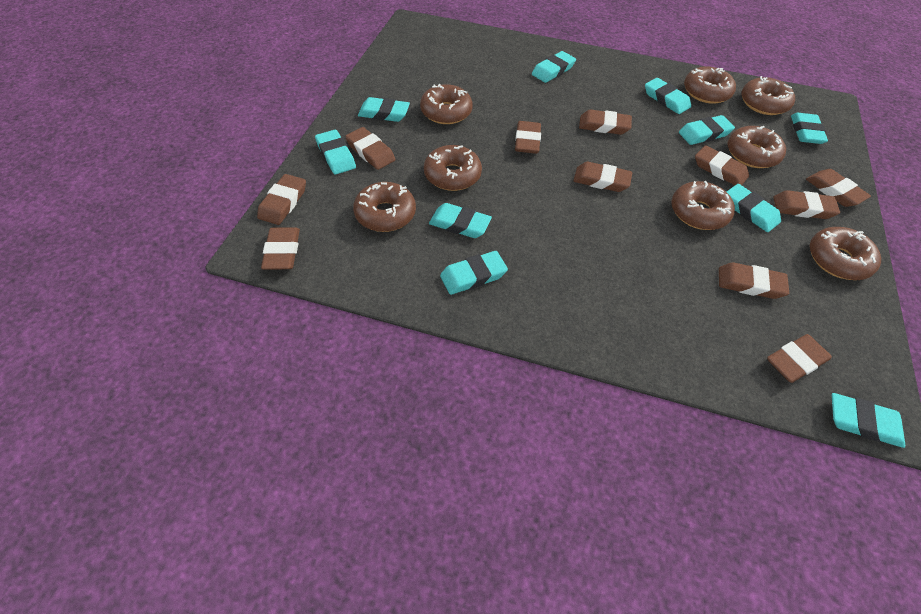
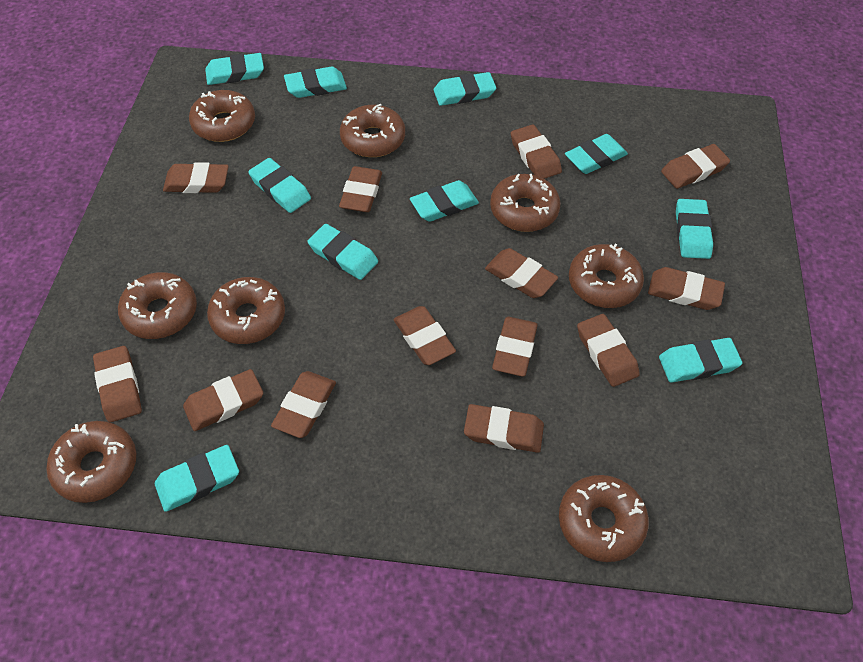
brown eraser: 11 -> 13

